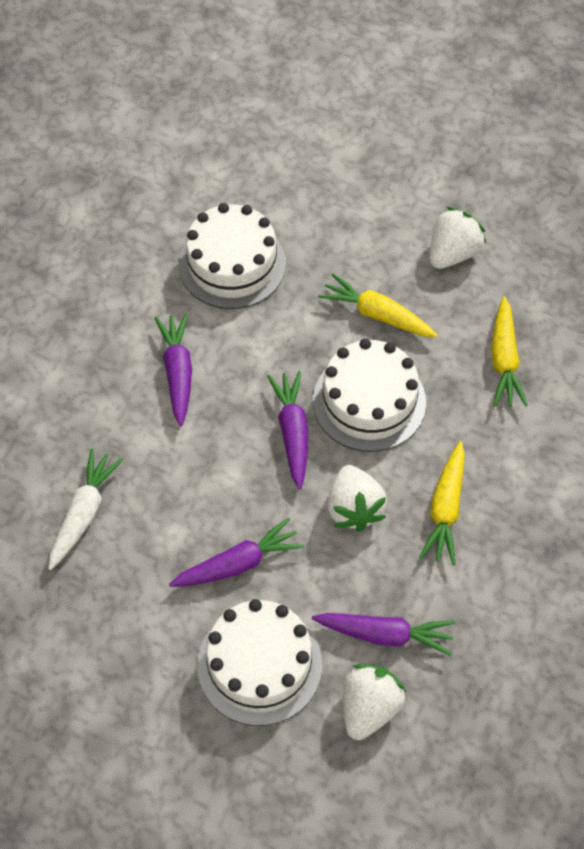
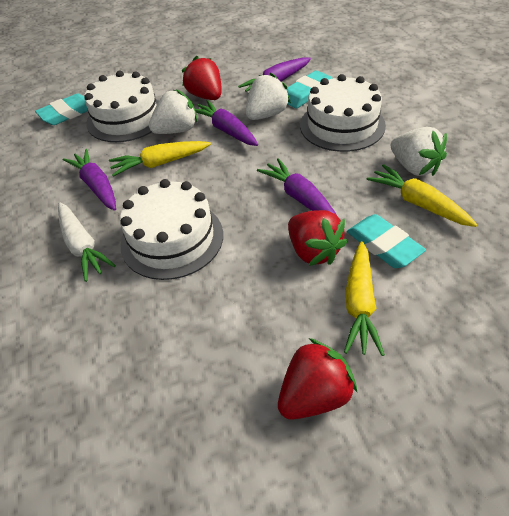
red strawberry: 0 -> 3
turquoise eraser: 0 -> 3

